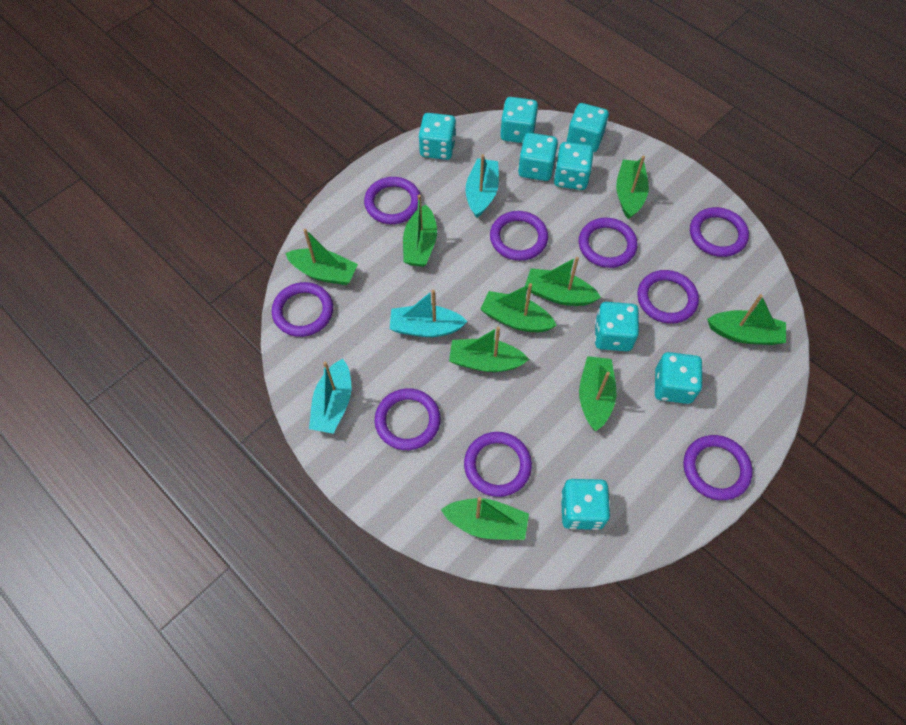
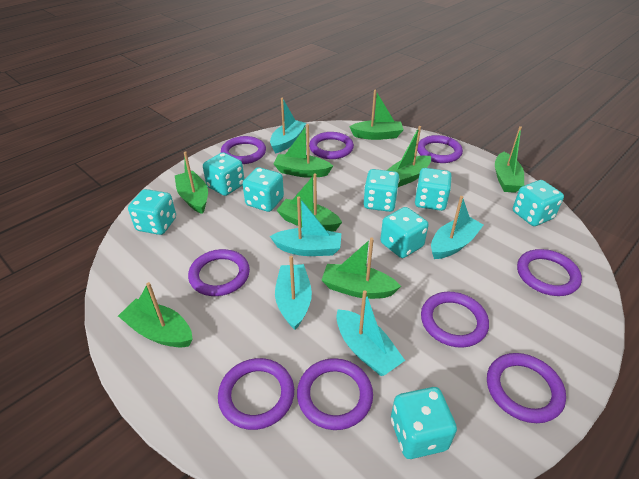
green boat: 9 -> 8
turquoise boat: 3 -> 5

